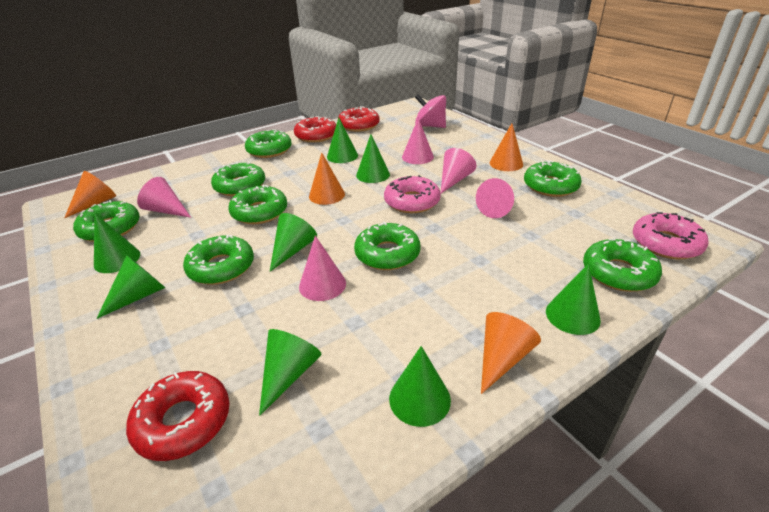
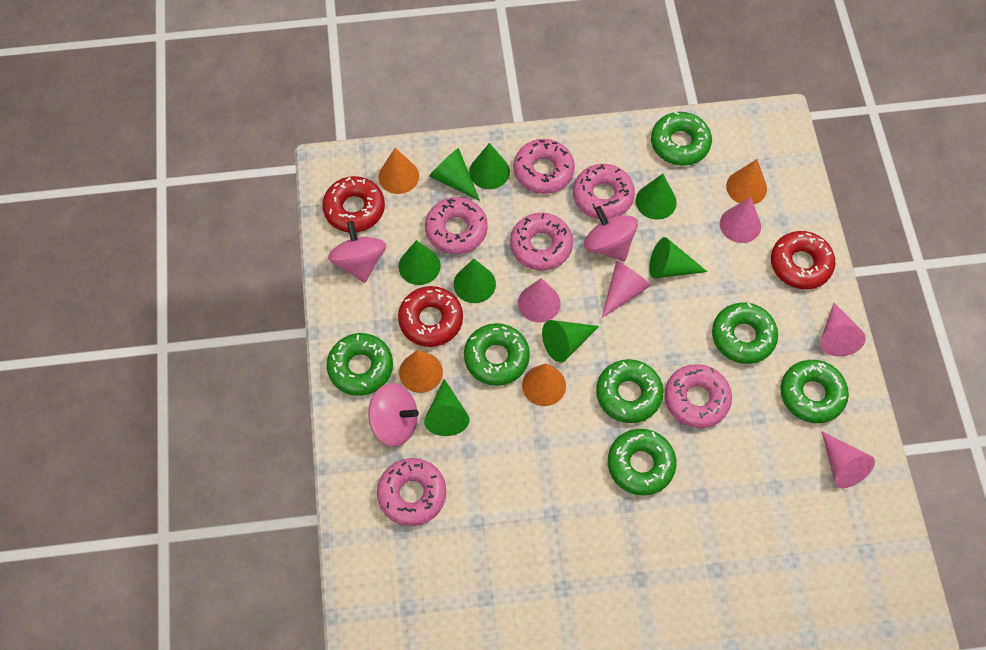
green donut: 8 -> 7
pink donut: 2 -> 6
pink spinning top: 1 -> 3

